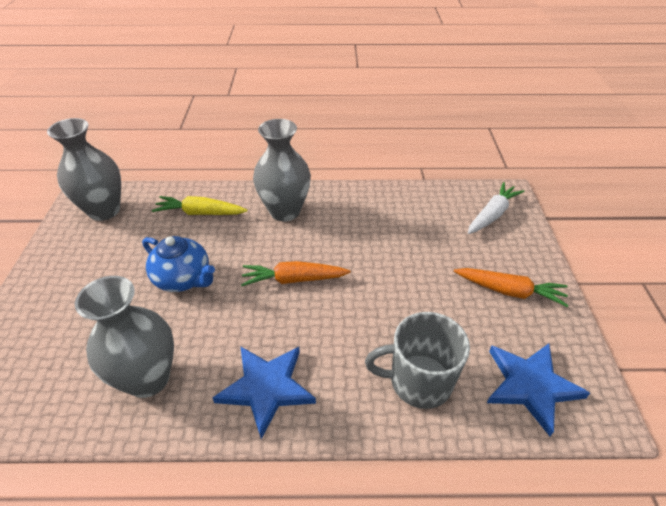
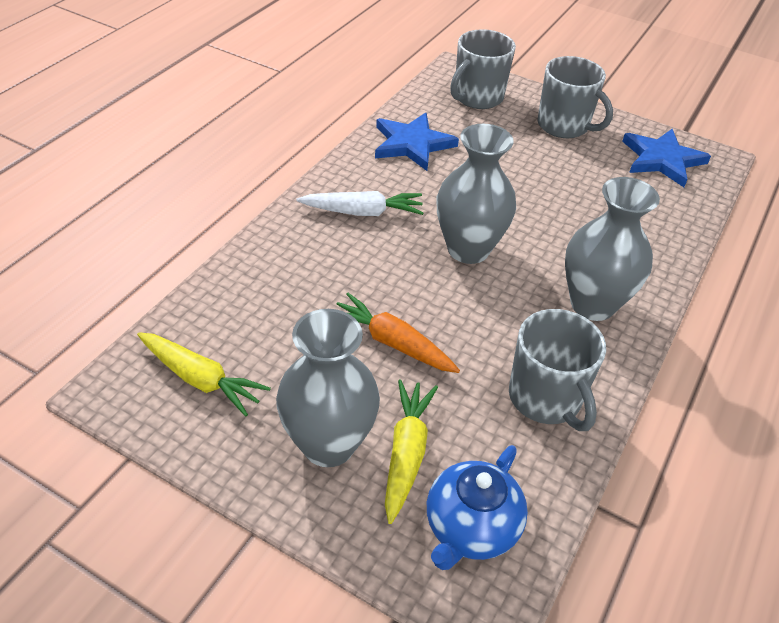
grey mug: 1 -> 3
orange carrot: 2 -> 1
yellow carrot: 1 -> 2

